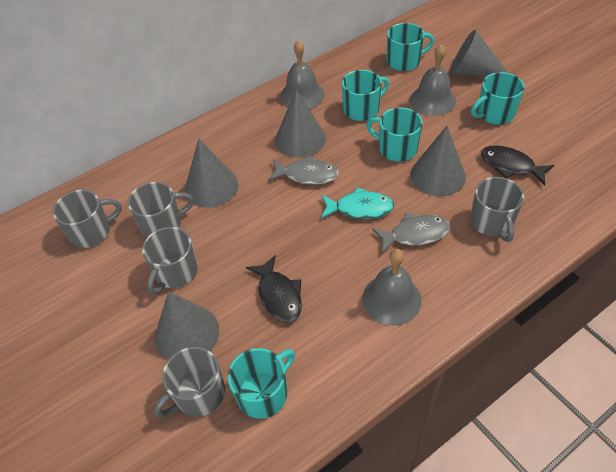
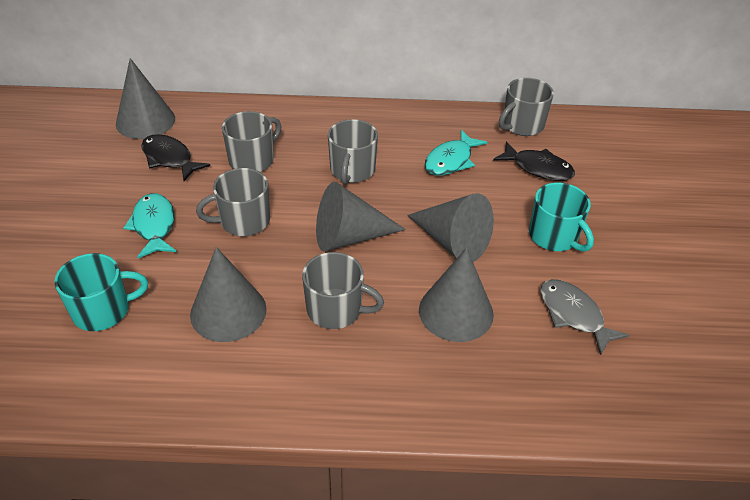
grey bell: 3 -> 0
grey fish: 2 -> 1
turquoise fish: 1 -> 2
turquoise mug: 5 -> 2

